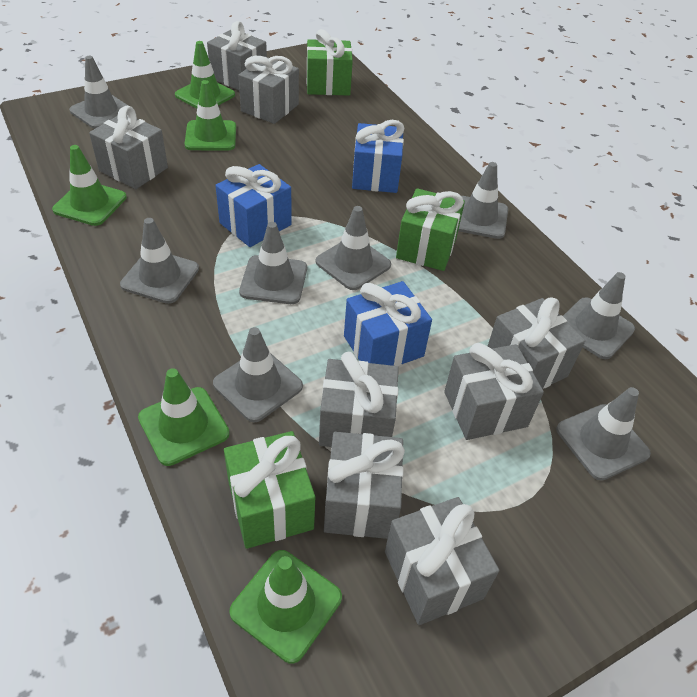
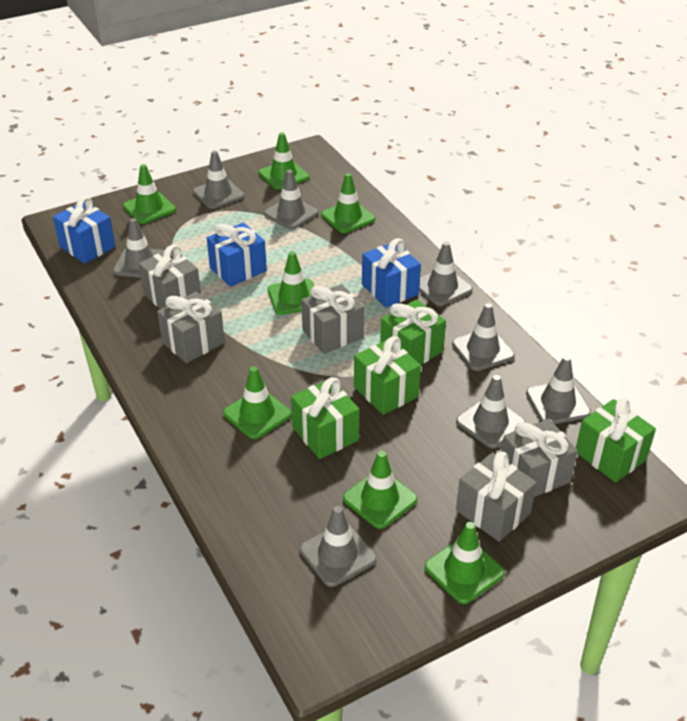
green gift: 3 -> 4
green traffic cone: 5 -> 7
grey gift: 8 -> 5

